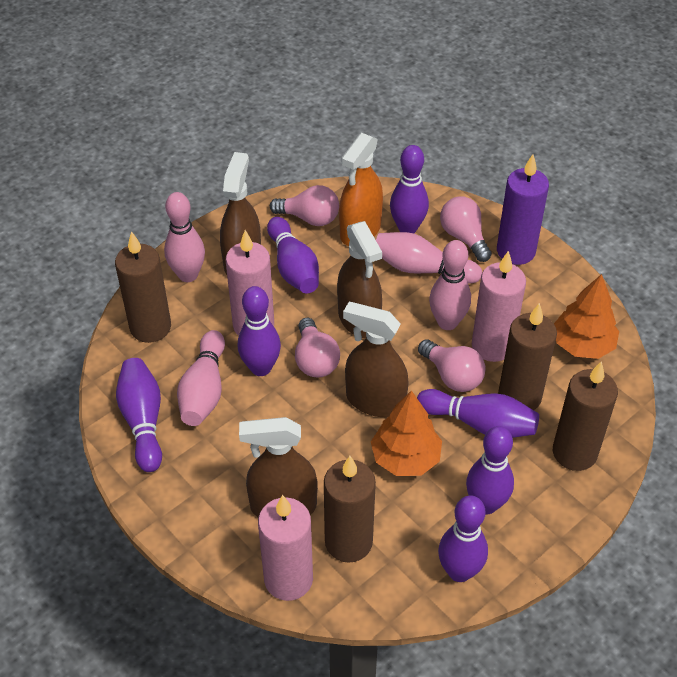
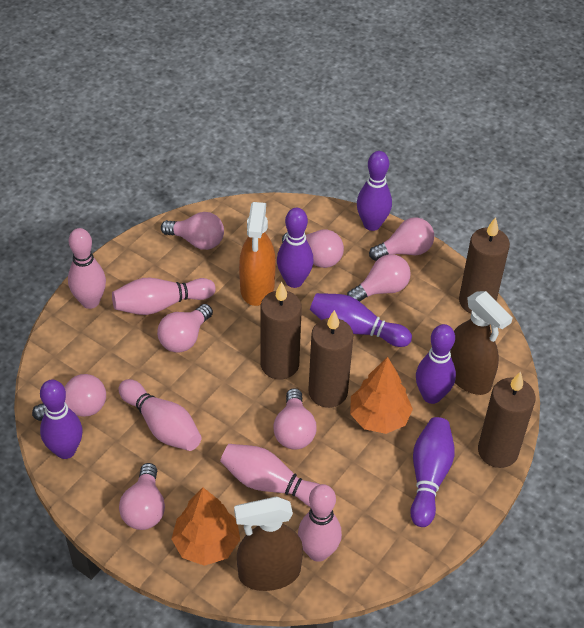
brown spray bottle: 4 -> 2
pink bowling pin: 4 -> 5
pink candle: 3 -> 0
pink light bulb: 4 -> 8
purple bowling pin: 7 -> 6
purple candle: 1 -> 0

